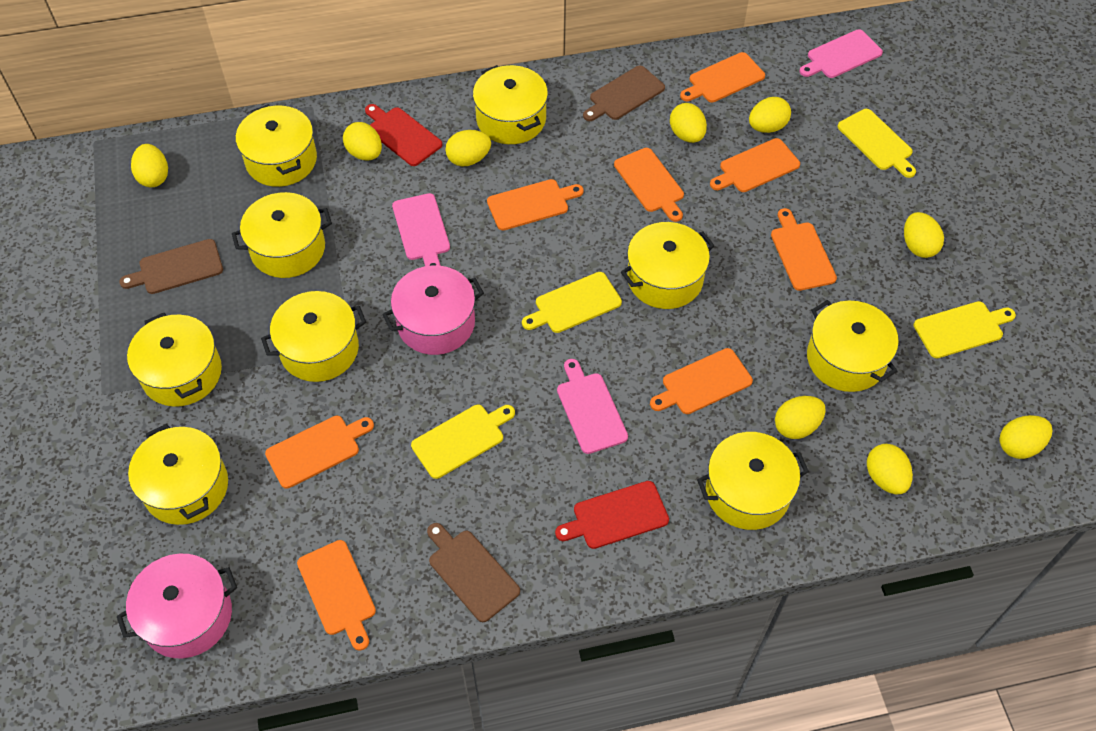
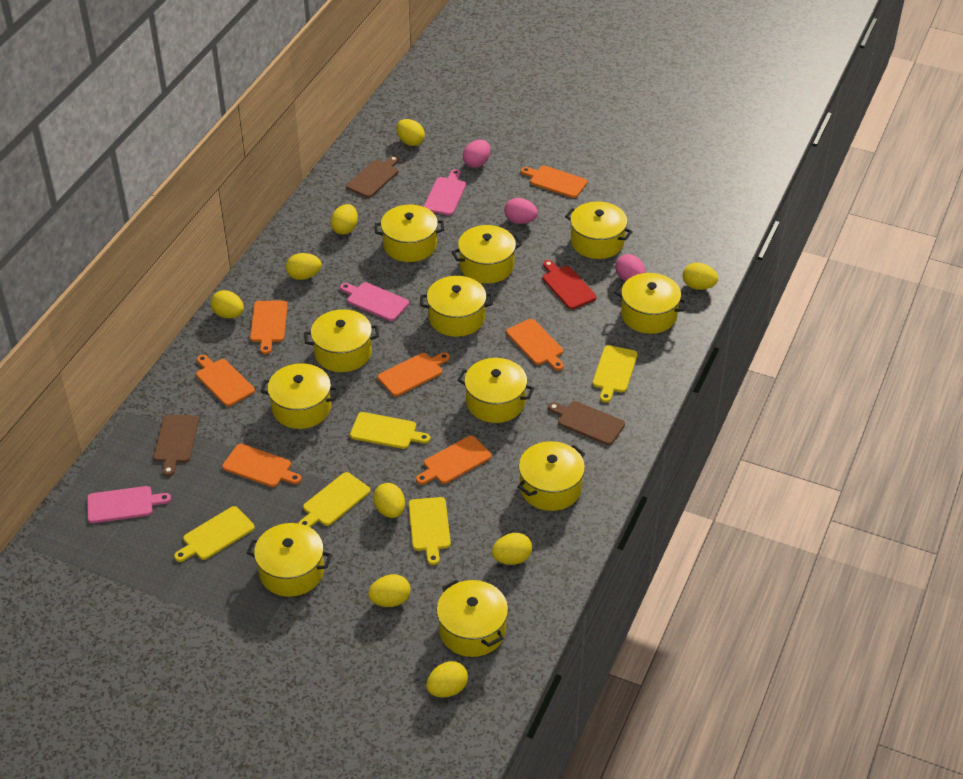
orange cutting board: 8 -> 7
pink egg: 0 -> 3
pink pot: 2 -> 0
red cutting board: 2 -> 1
yellow cutting board: 4 -> 5
yellow pot: 9 -> 11

